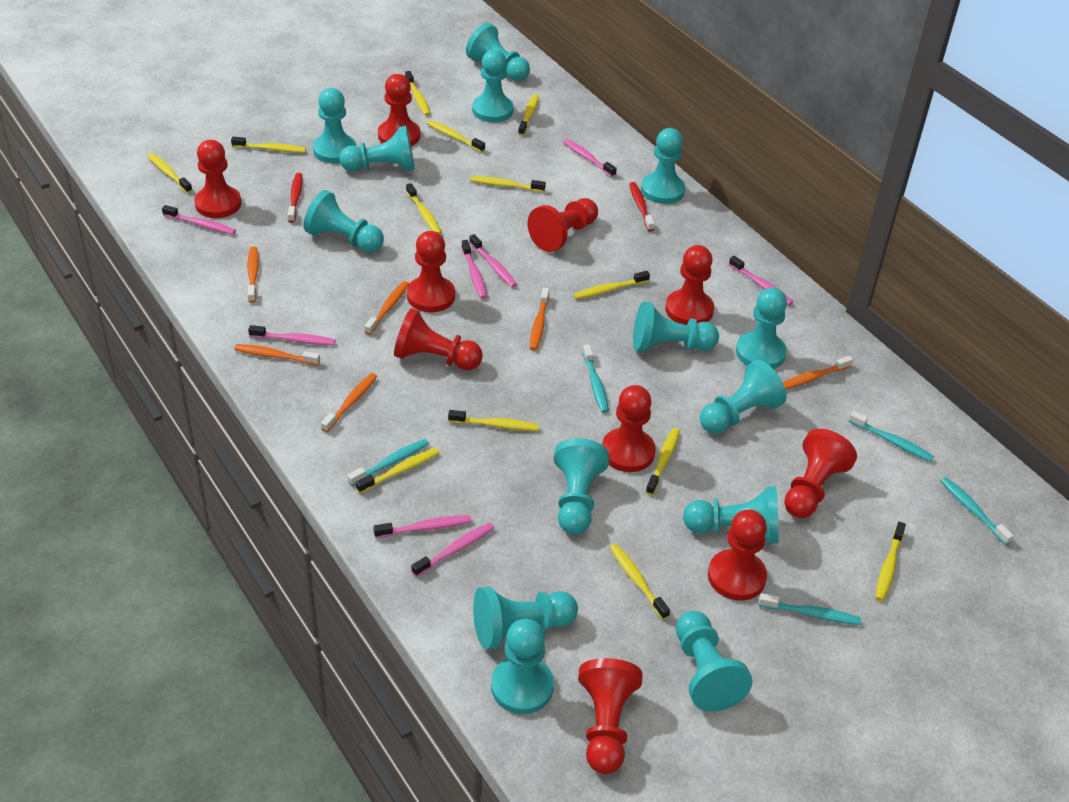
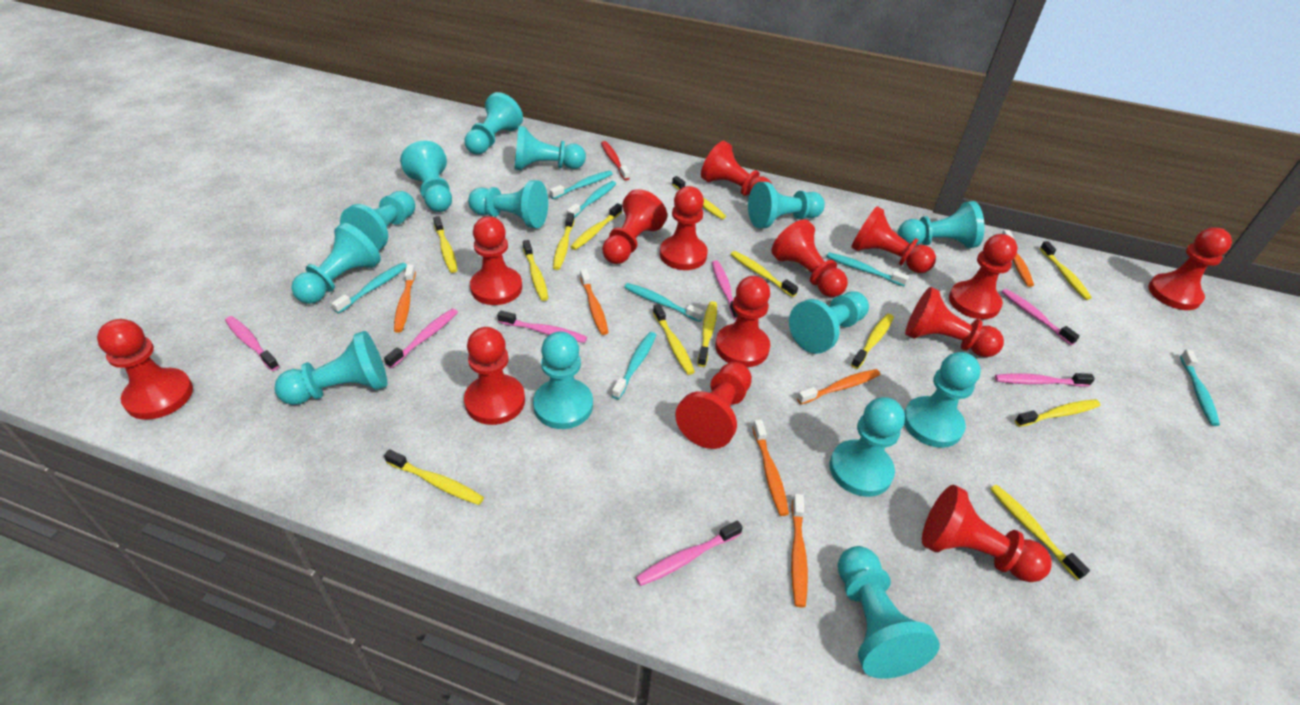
pink toothbrush: 8 -> 7
red pawn: 10 -> 14
red toothbrush: 2 -> 1
turquoise toothbrush: 5 -> 7

